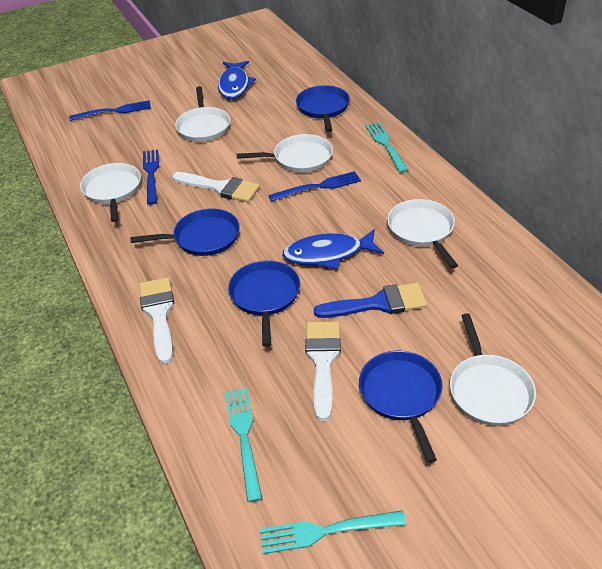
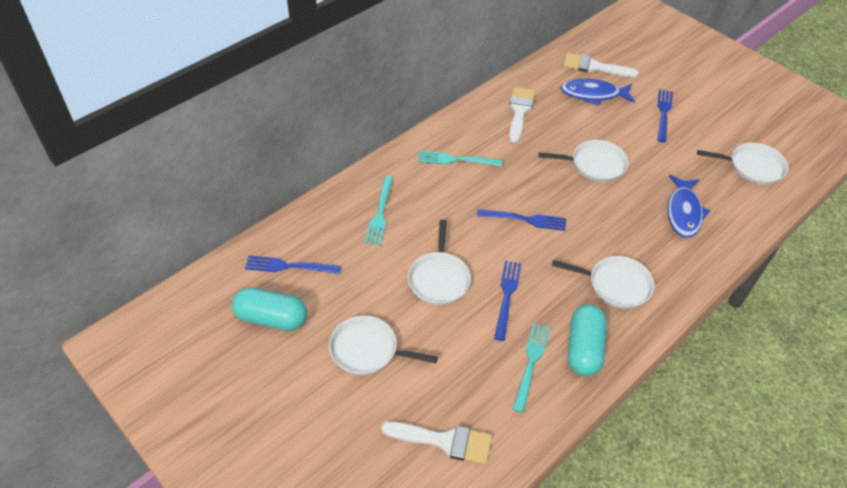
blue brush: 1 -> 0
blue fork: 3 -> 4
blue pan: 4 -> 0
turquoise capsule: 0 -> 2

